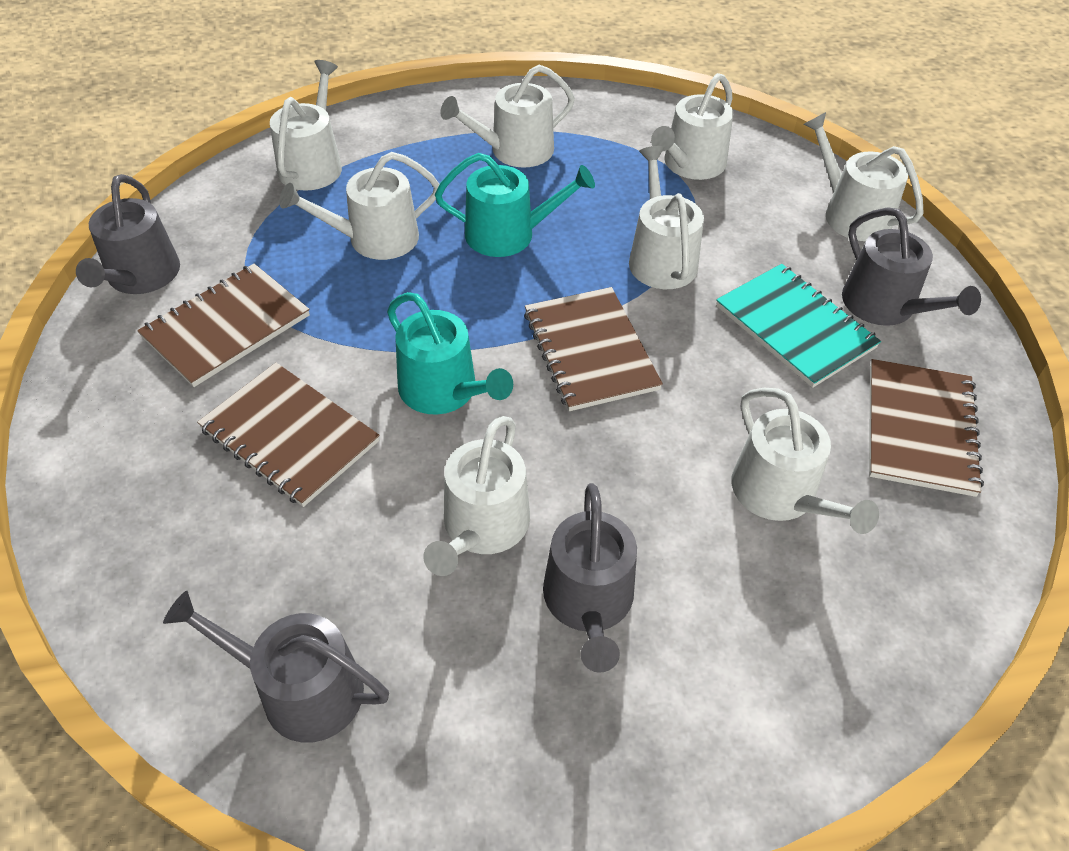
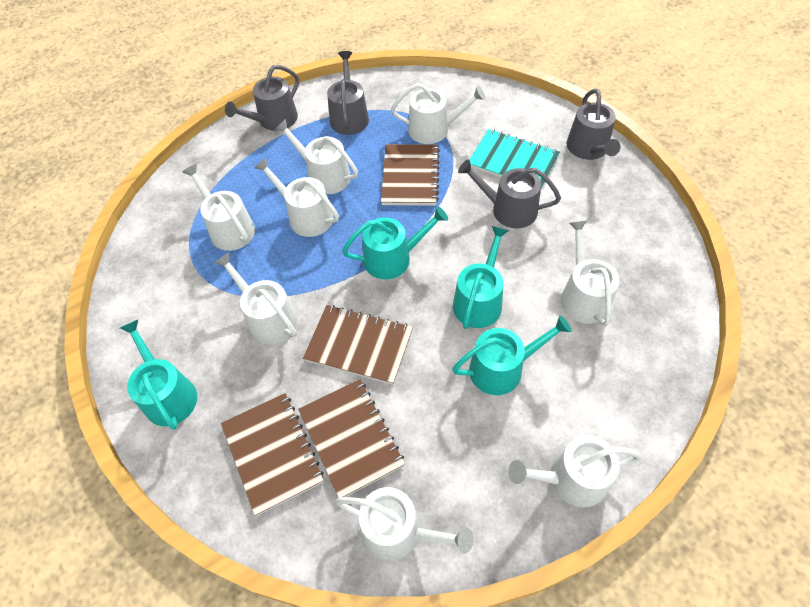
turquoise watering can: 2 -> 4

